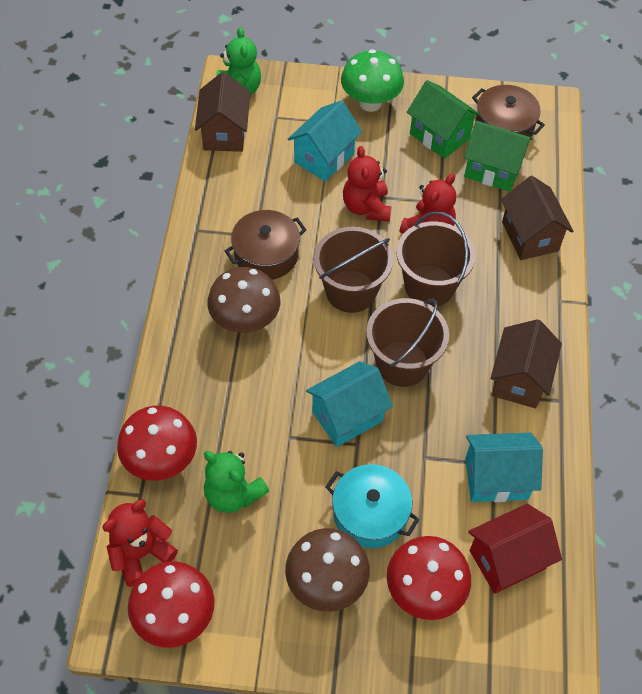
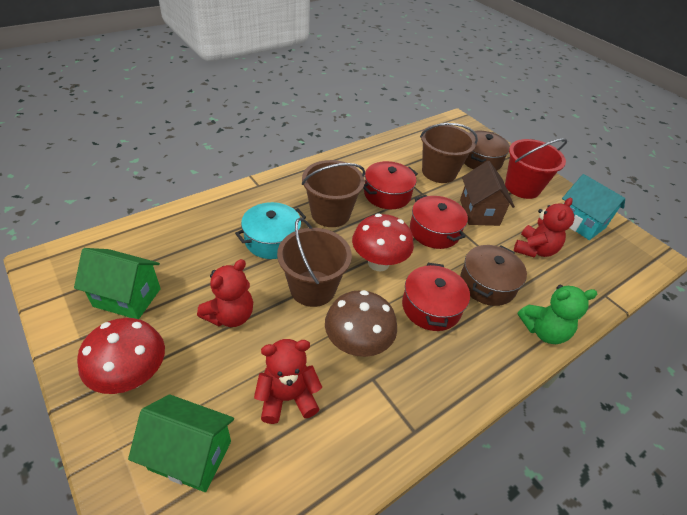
brown house: 3 -> 1
brown mushroom: 2 -> 1
green mushroom: 1 -> 0
green teddy bear: 2 -> 1
red bucket: 0 -> 1
red house: 1 -> 0
red mushroom: 3 -> 2
red pot: 0 -> 3
turquoise house: 3 -> 1

